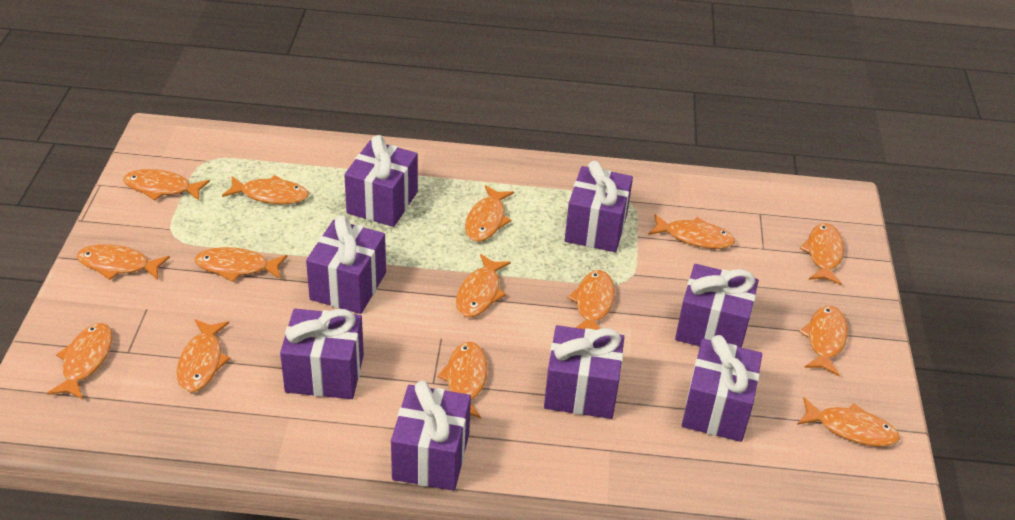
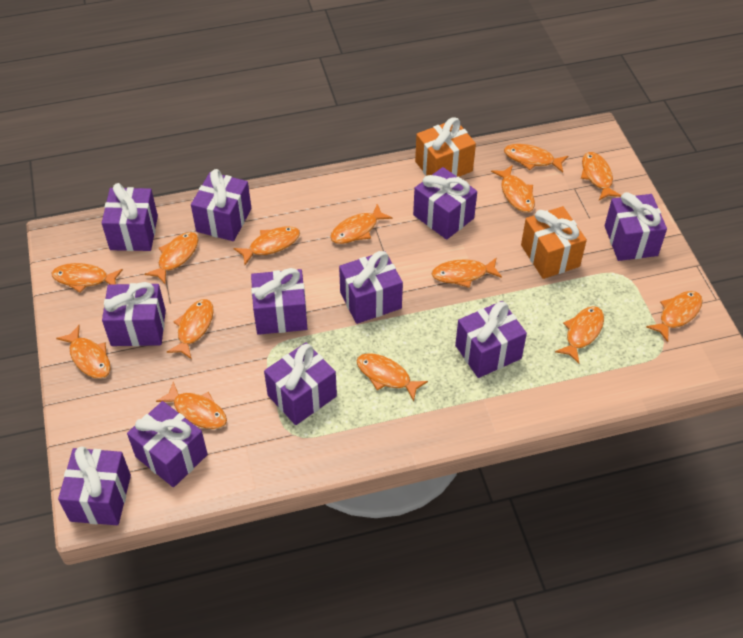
orange gift: 0 -> 2
purple gift: 8 -> 11

